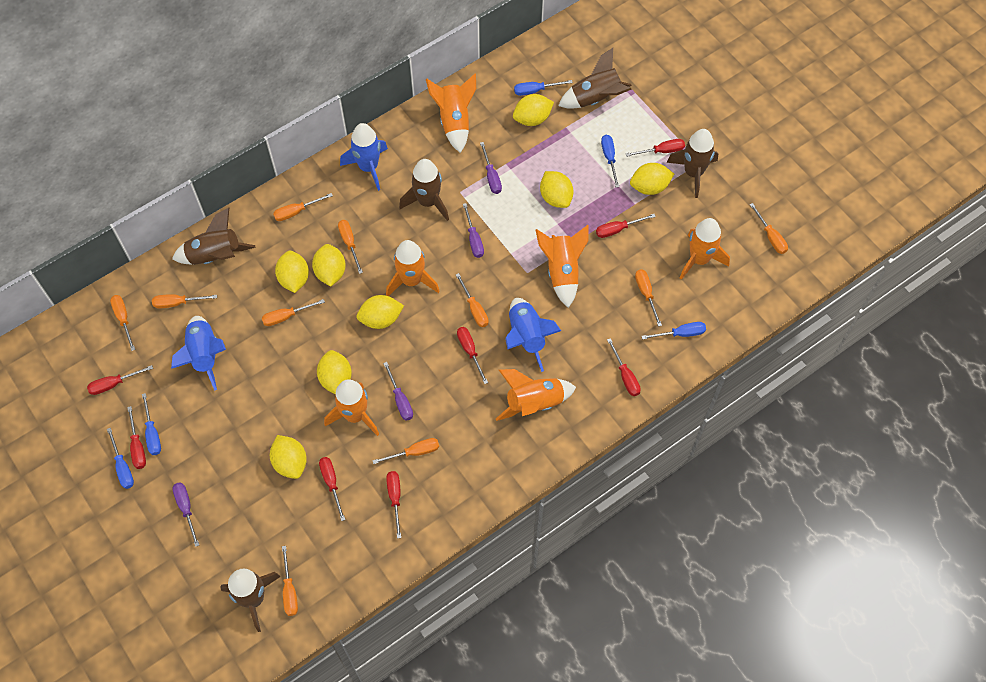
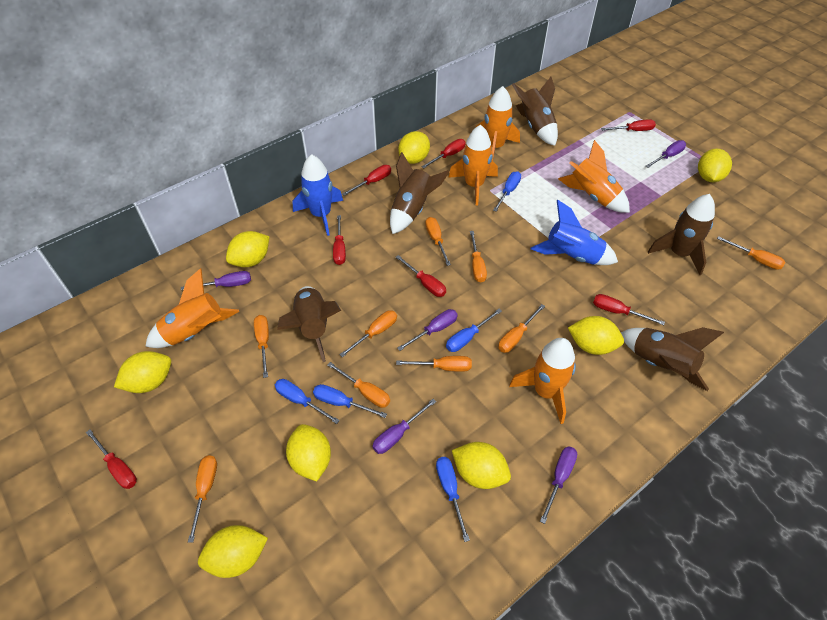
blue rocket: 3 -> 2
orange rocket: 6 -> 5
orange screwdriver: 10 -> 9
purple screwdriver: 4 -> 5
red screwdriver: 8 -> 7

